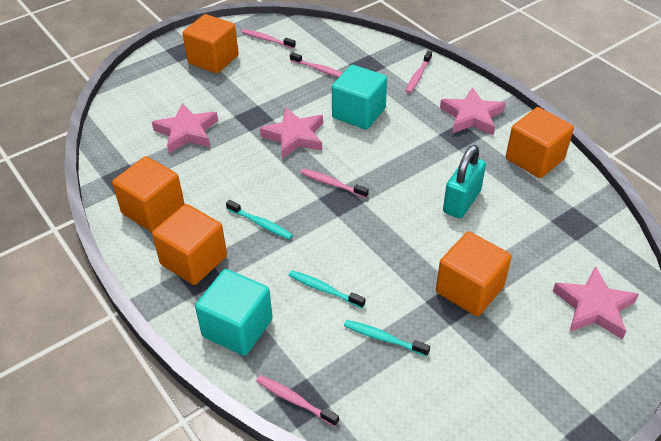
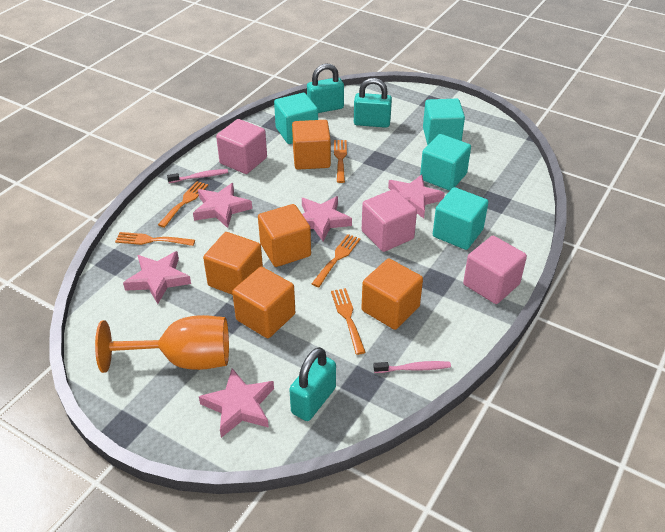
orange fork: 0 -> 5
orange goblet: 0 -> 1
pink cube: 0 -> 3
pink star: 4 -> 5
pink toothbrush: 5 -> 2
turquoise cube: 2 -> 4
turquoise padlock: 1 -> 3
turquoise toothbrush: 3 -> 0

